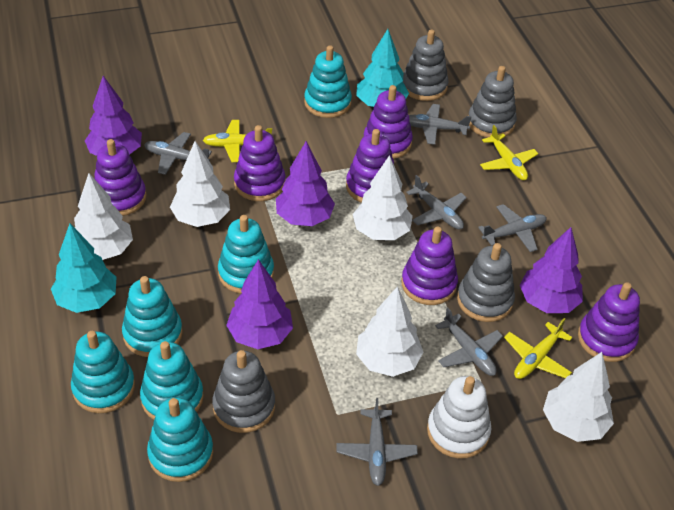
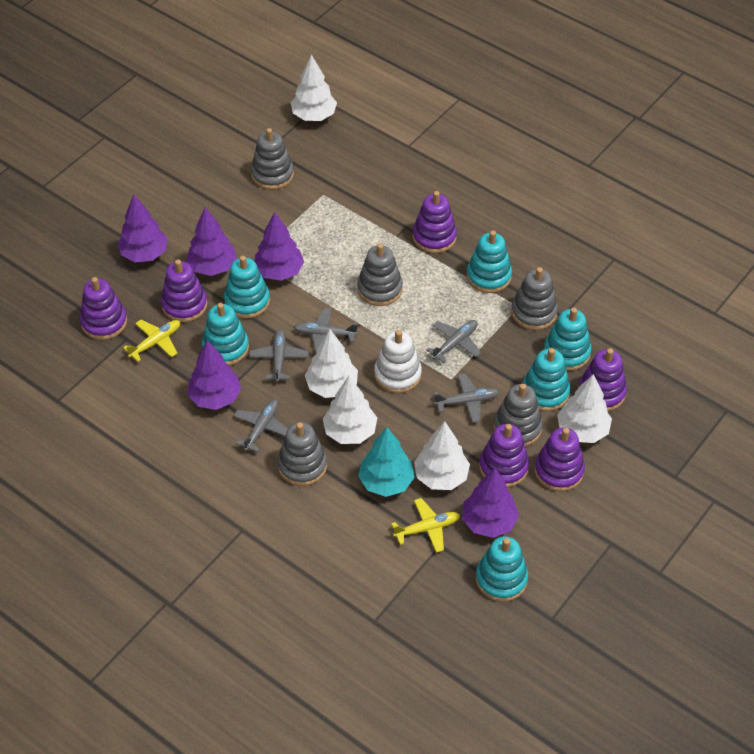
grey plane: 6 -> 5
grey stacking toy: 4 -> 5
purple tree: 4 -> 5
turquoise tree: 2 -> 1
yellow plane: 3 -> 2

